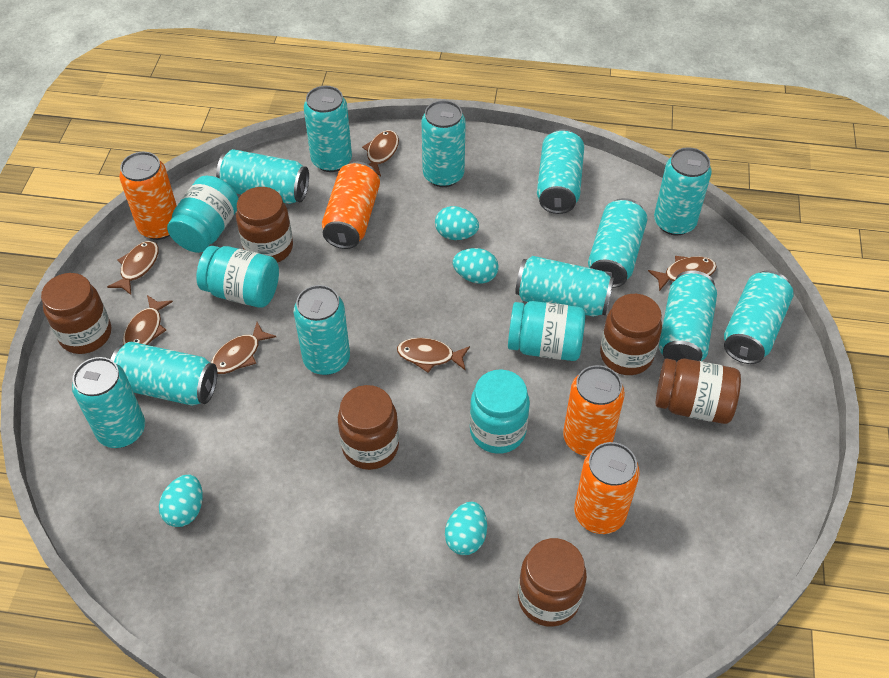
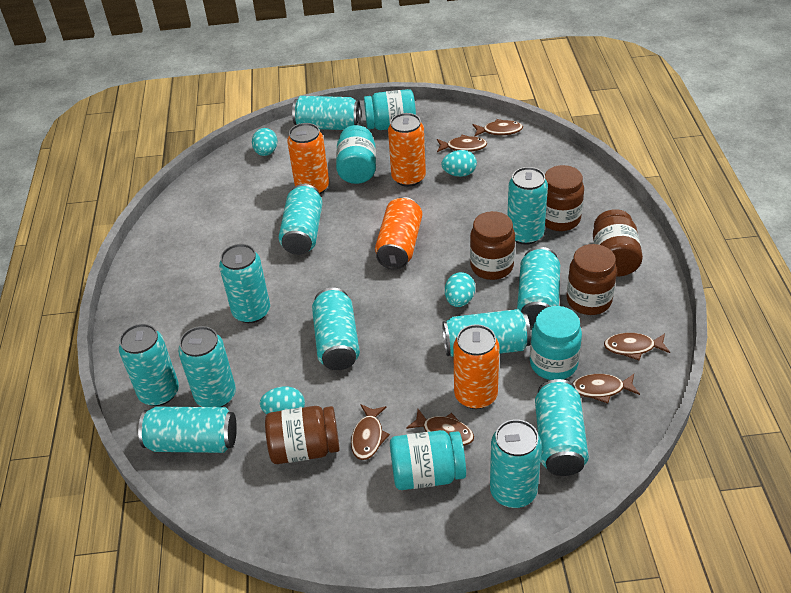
brown jar: 6 -> 5

